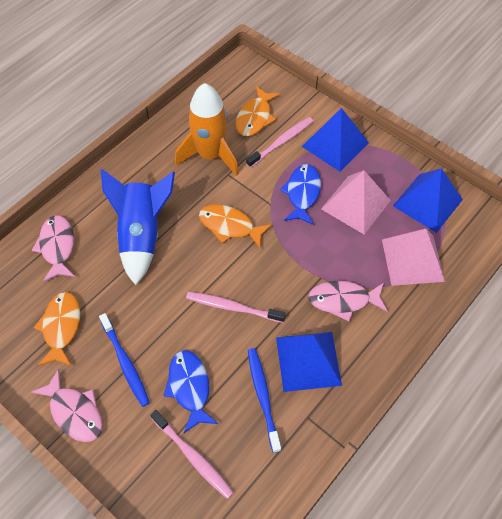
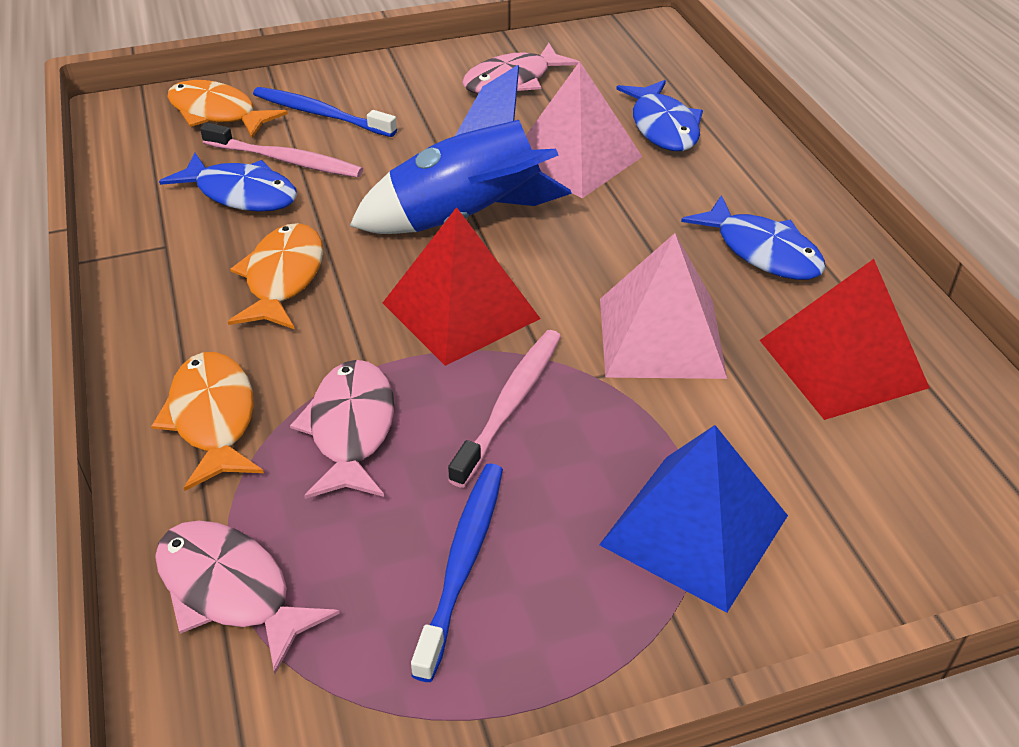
blue fish: 2 -> 3
blue pyramid: 3 -> 1
orange rocket: 1 -> 0
pink toothbrush: 3 -> 2
red pyramid: 0 -> 2

